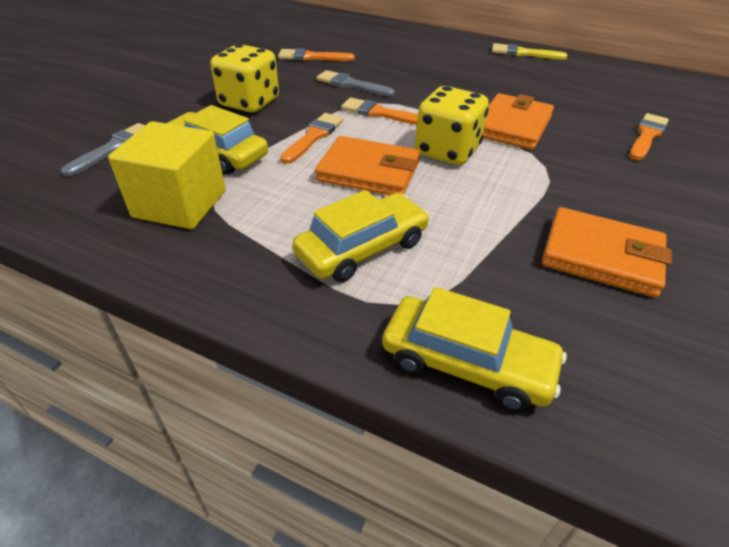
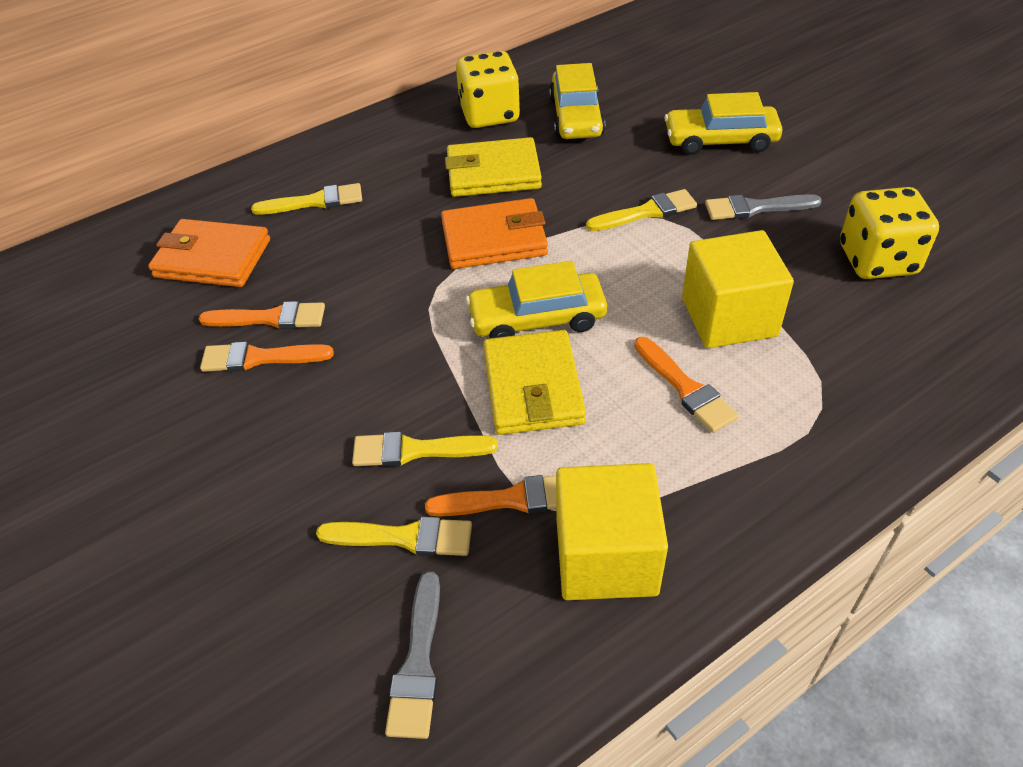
orange wallet: 3 -> 2
yellow brush: 1 -> 4
yellow cube: 1 -> 2
yellow wallet: 0 -> 2

